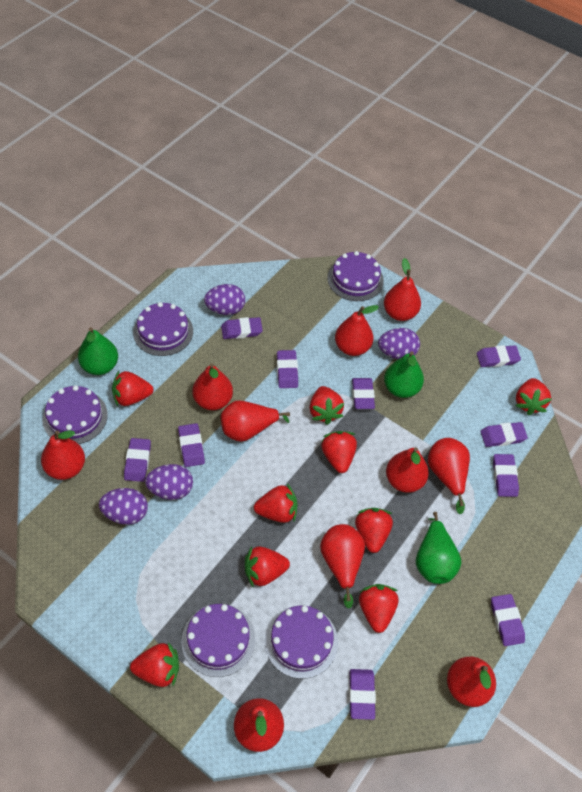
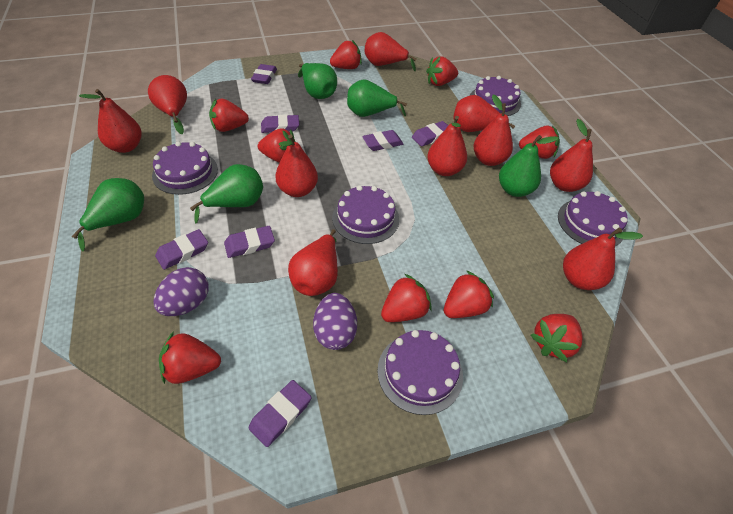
green pear: 3 -> 5
purple egg: 4 -> 2
purple eraser: 10 -> 7

